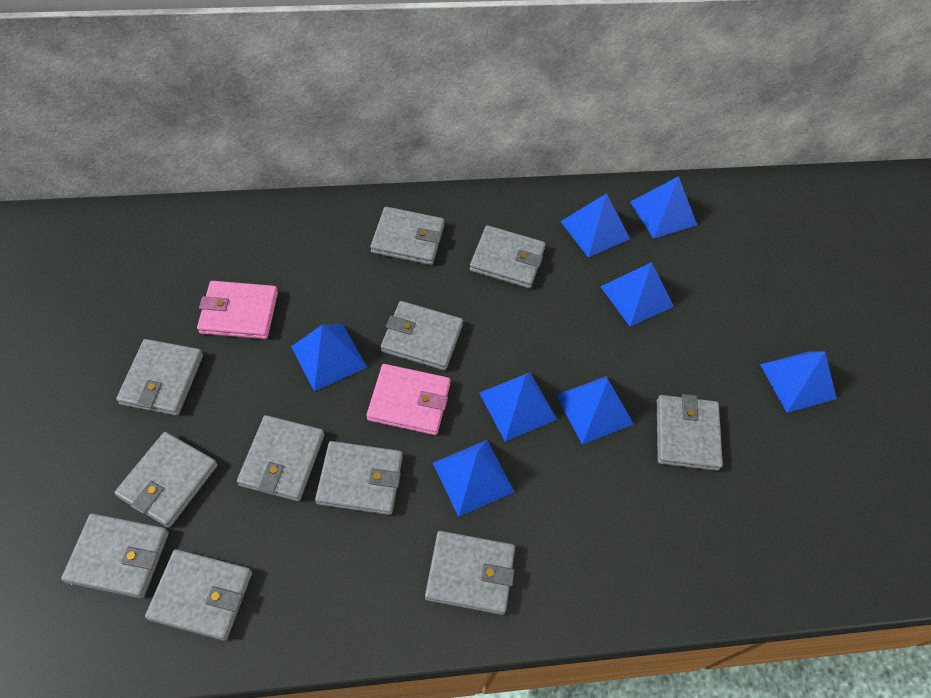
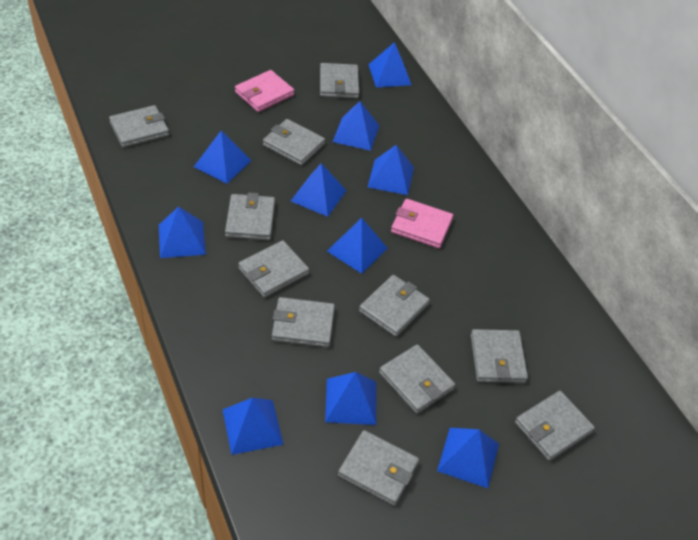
blue pyramid: 8 -> 10

